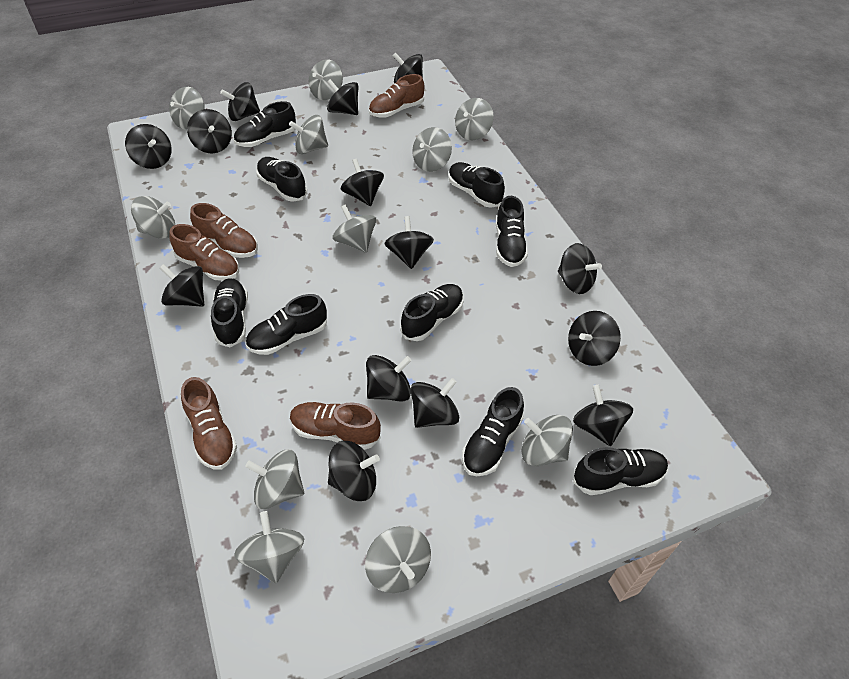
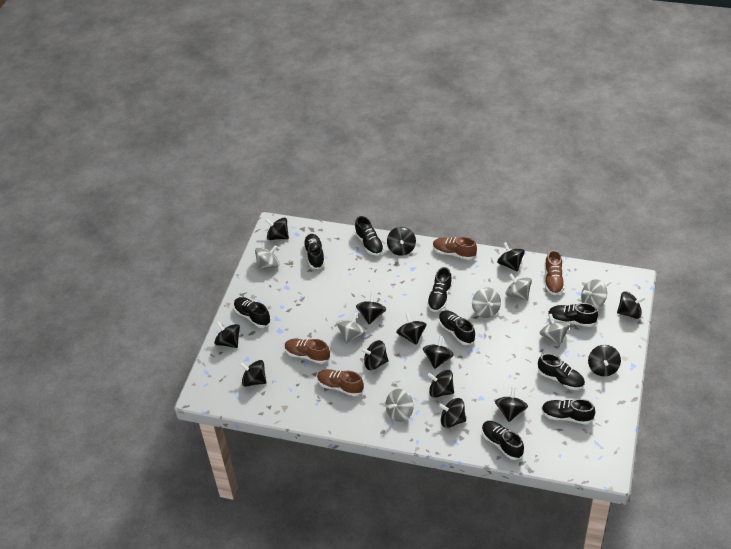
brown shoe: 5 -> 4
grey spinning top: 11 -> 7

